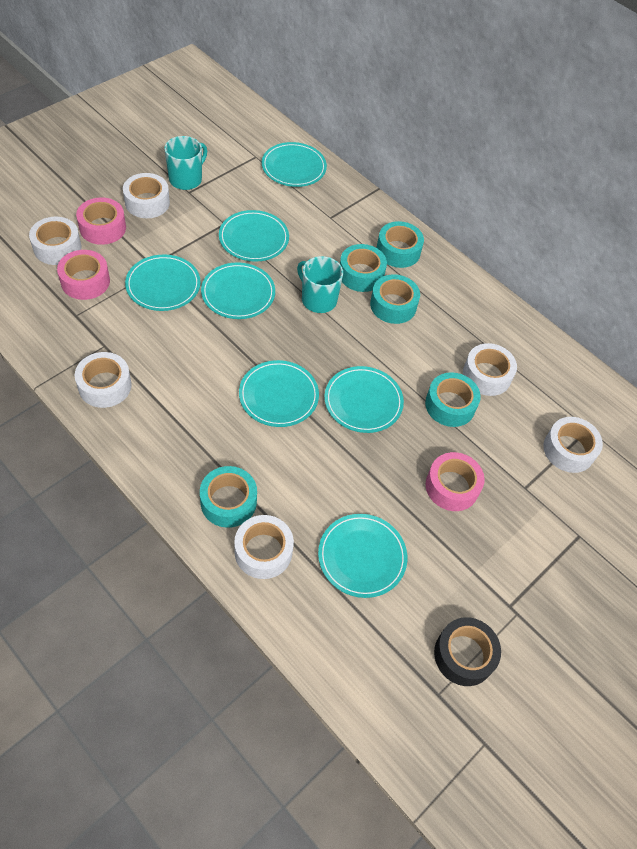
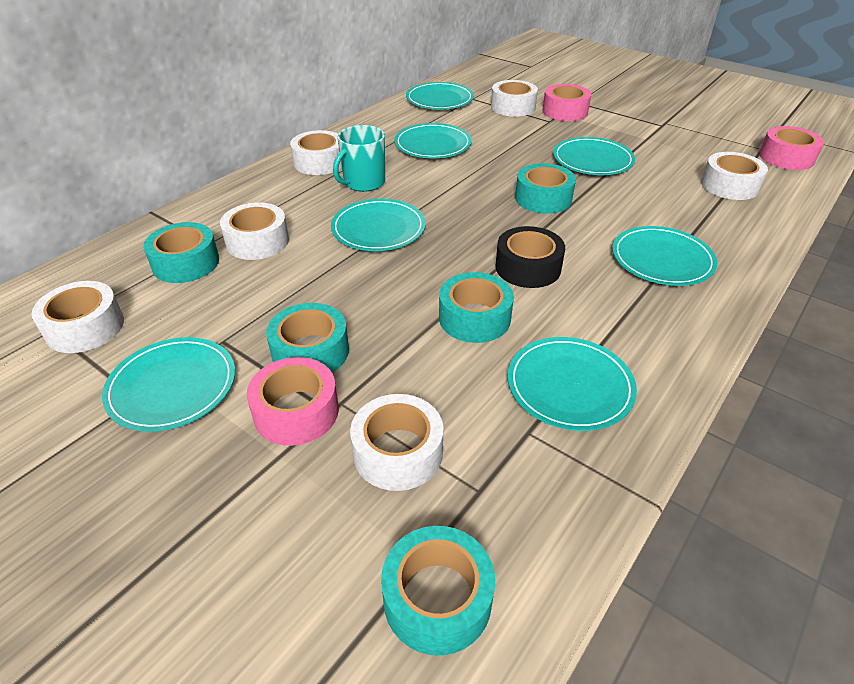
turquoise mug: 2 -> 1

